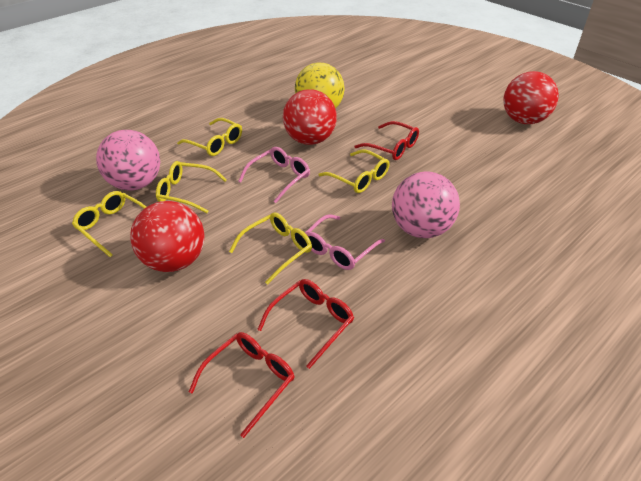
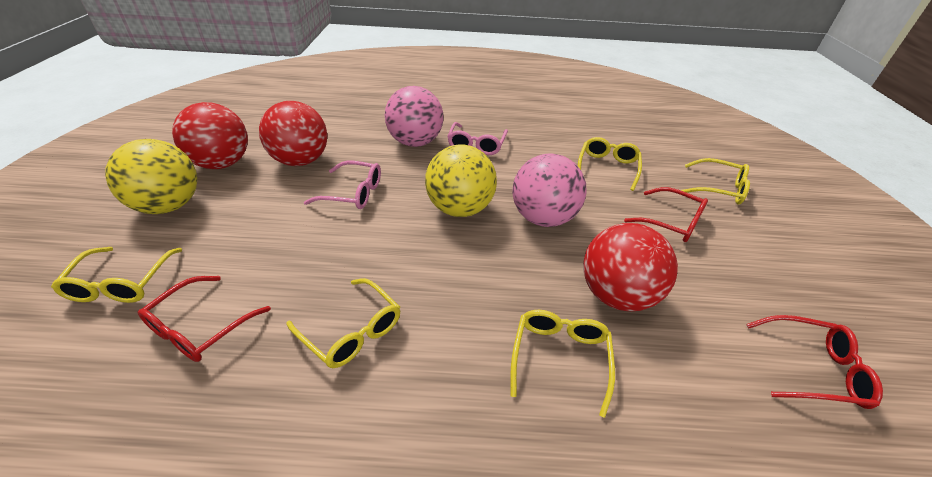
yellow ball: 1 -> 2

